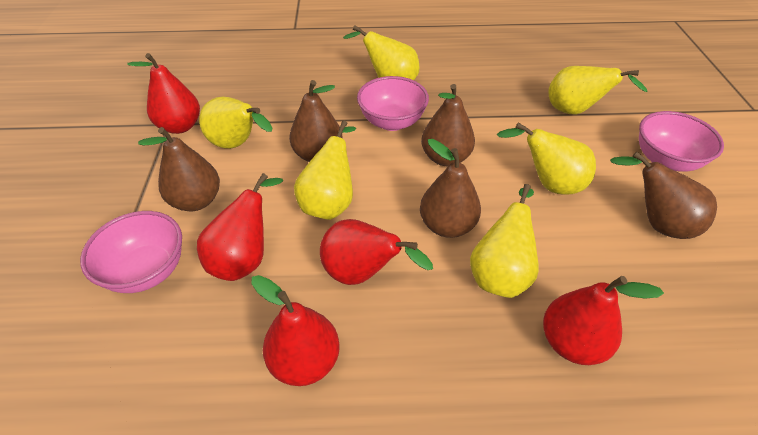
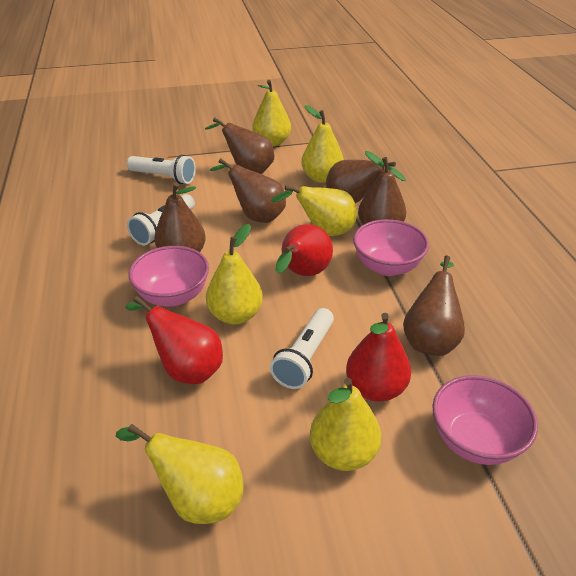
brown pear: 5 -> 6
red pear: 5 -> 3
white flashlight: 0 -> 3

